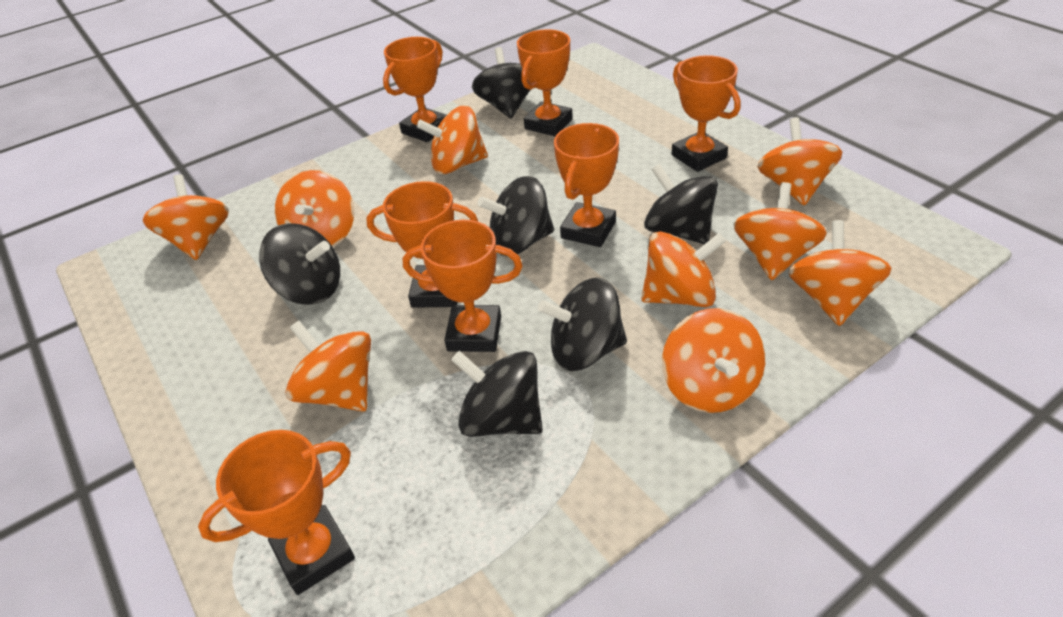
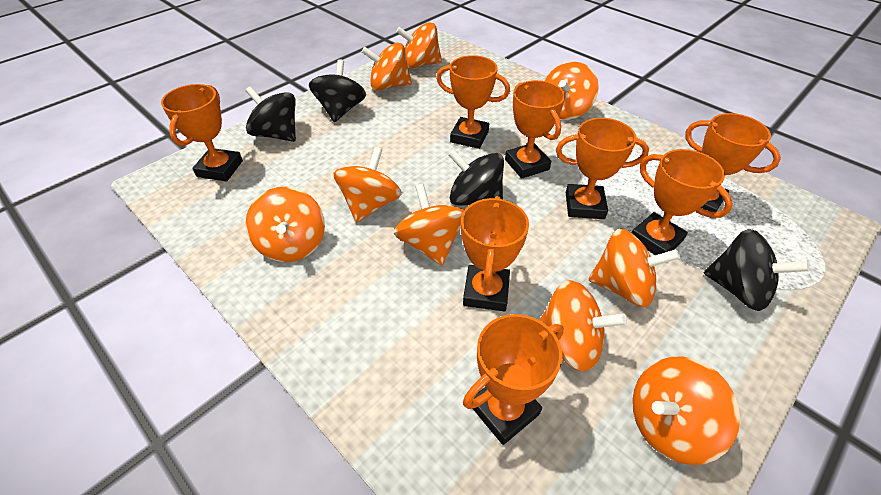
black spinning top: 6 -> 4
orange trophy: 7 -> 8

